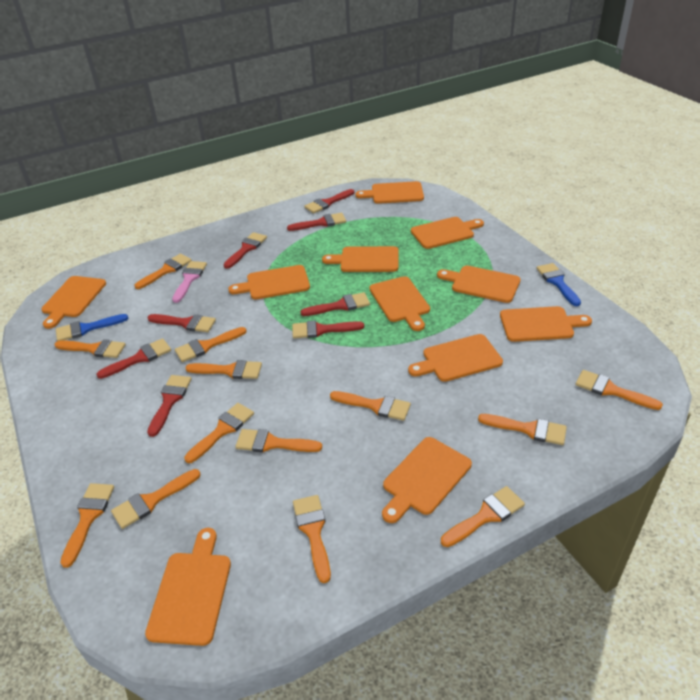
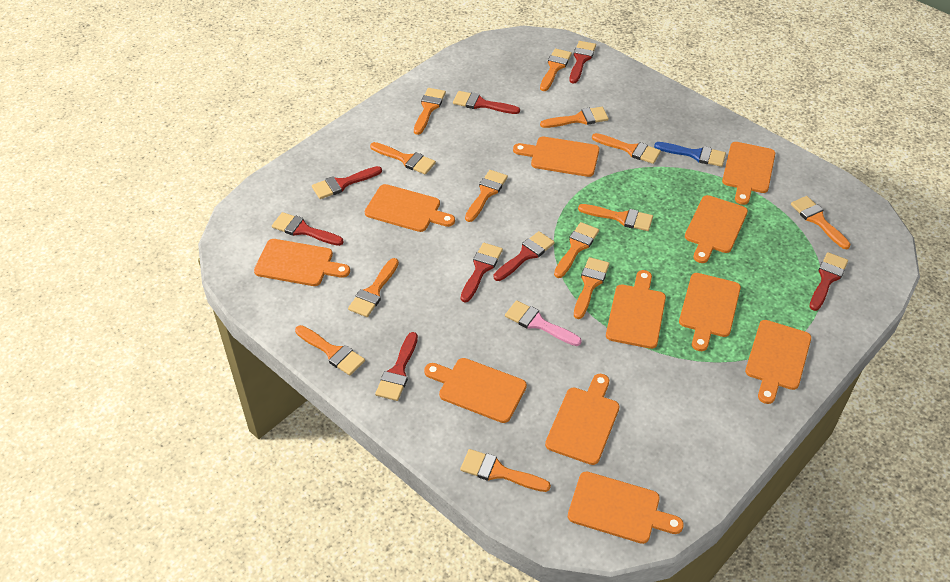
blue brush: 2 -> 1

